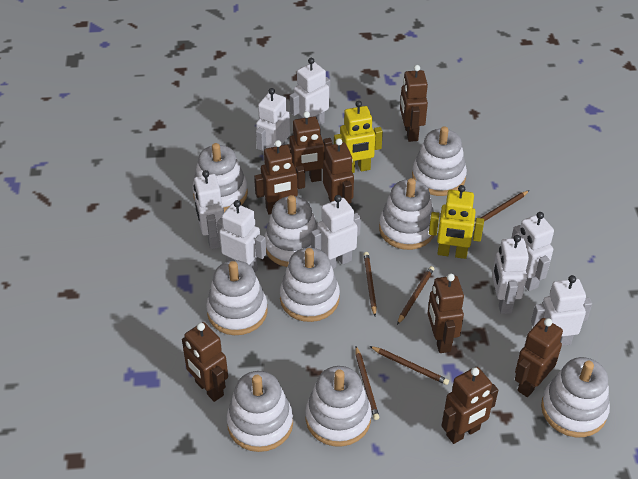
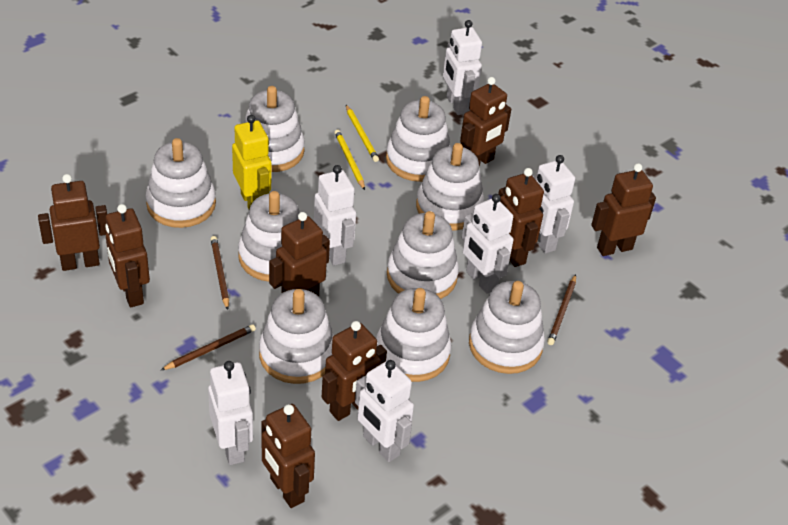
brown pencil: 5 -> 3
white robot: 8 -> 6
yellow pencil: 0 -> 2
yellow robot: 2 -> 1

